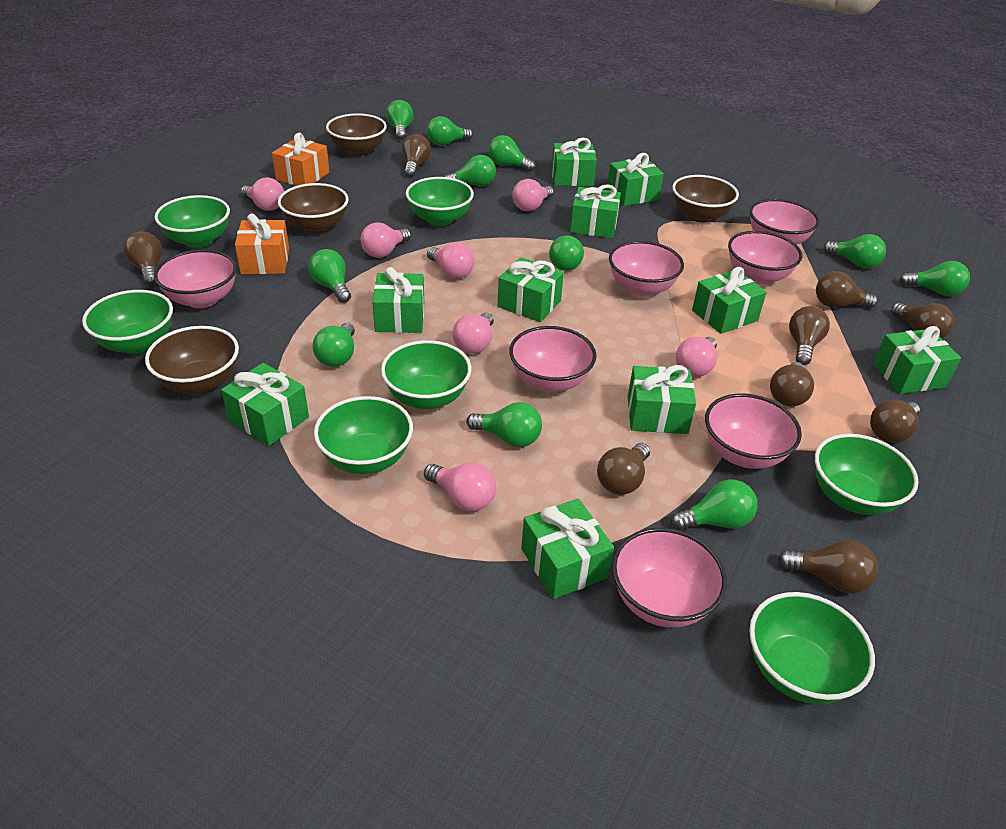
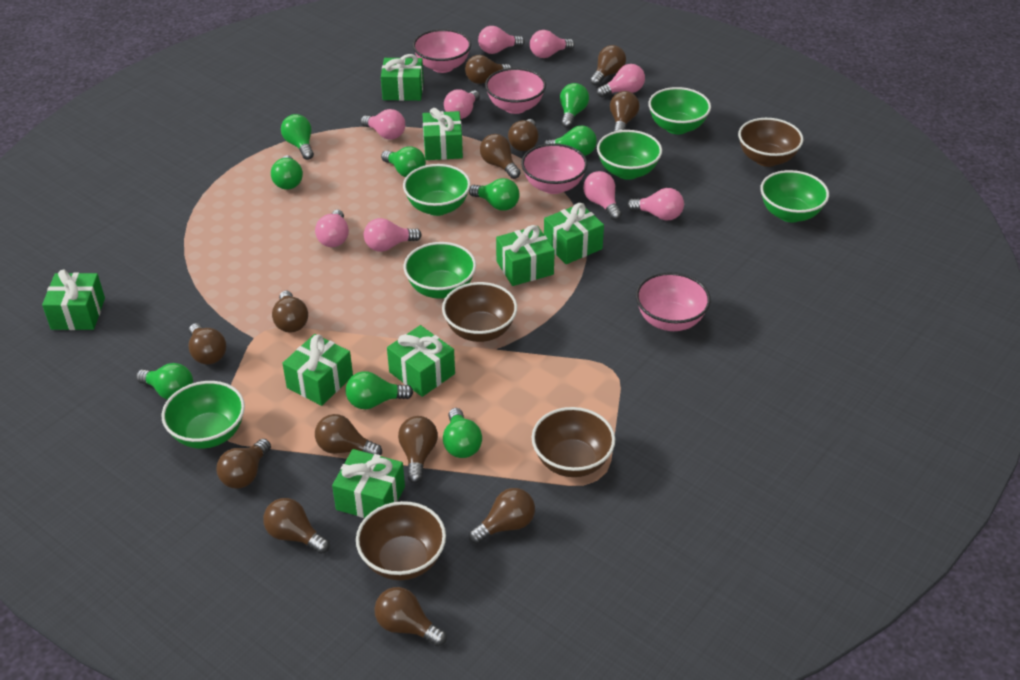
brown light bulb: 9 -> 13
green bowl: 7 -> 6
green gift: 10 -> 8
green light bulb: 11 -> 9
orange gift: 2 -> 0
pink bowl: 7 -> 4
pink light bulb: 7 -> 9

